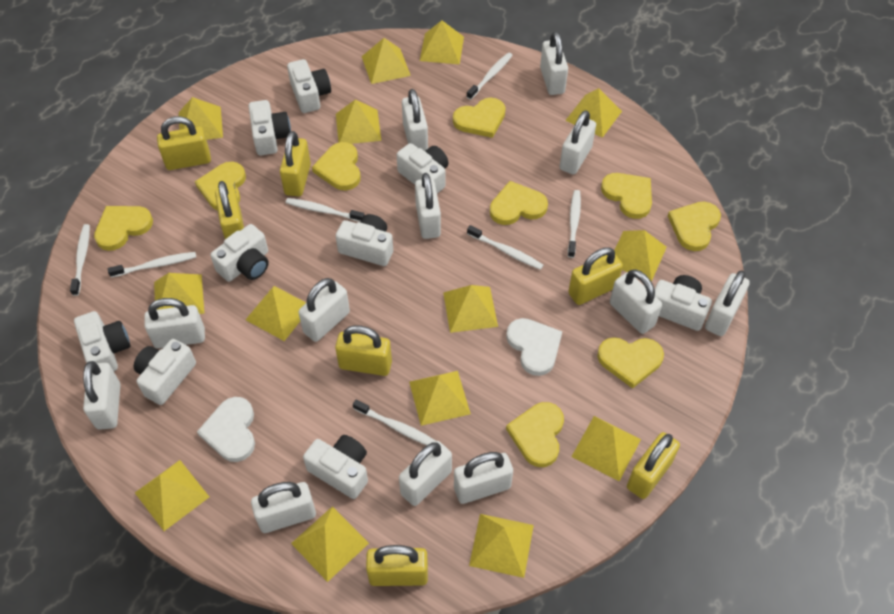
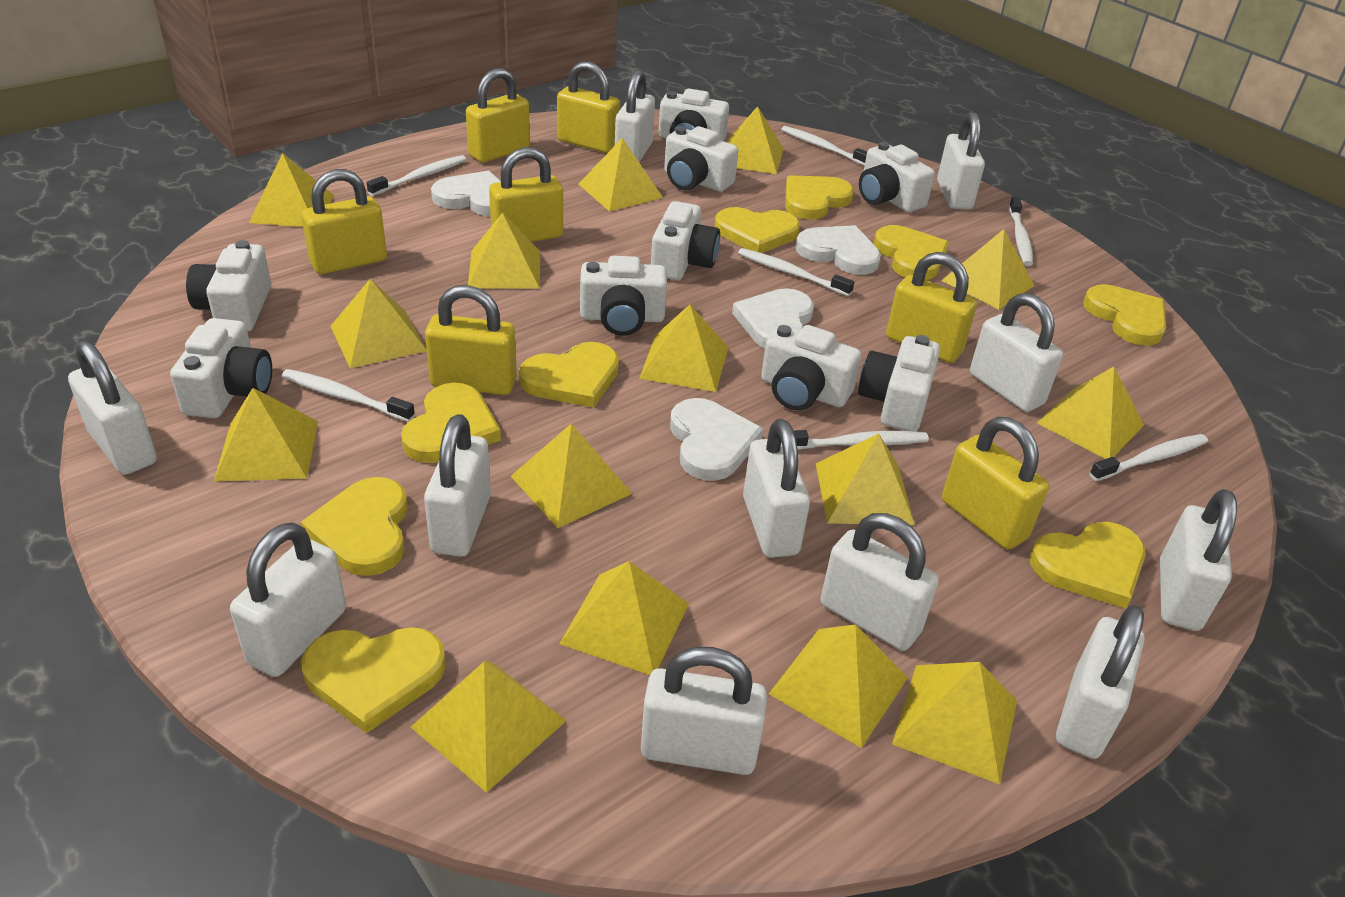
white heart: 2 -> 4
white padlock: 12 -> 11
yellow pyramid: 14 -> 15

